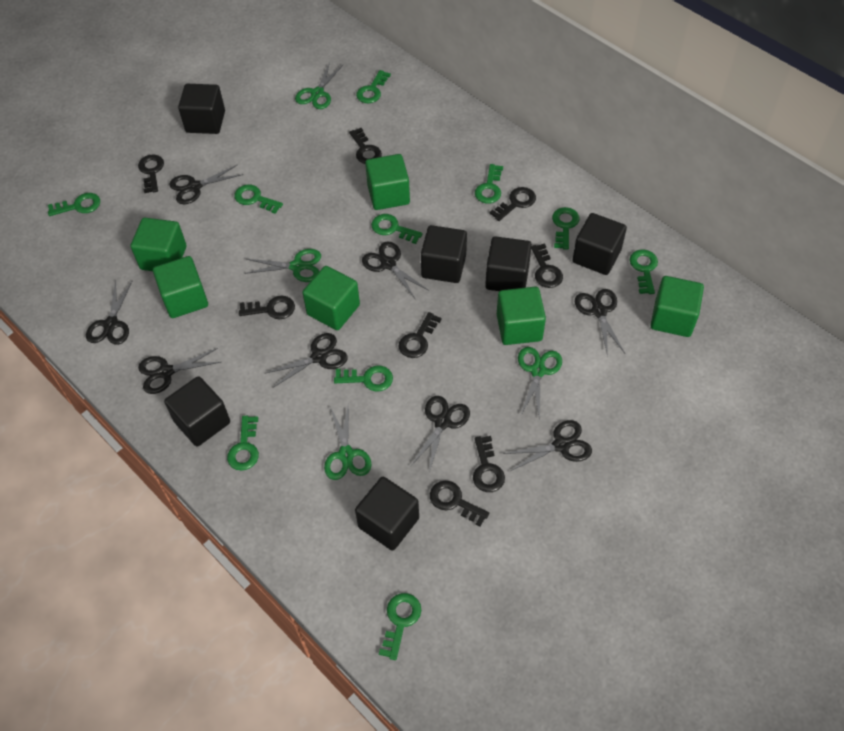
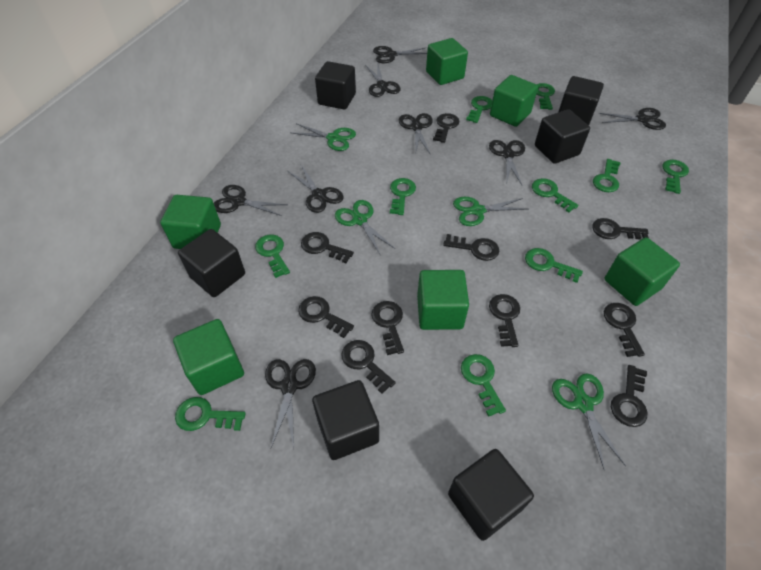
black key: 8 -> 10

